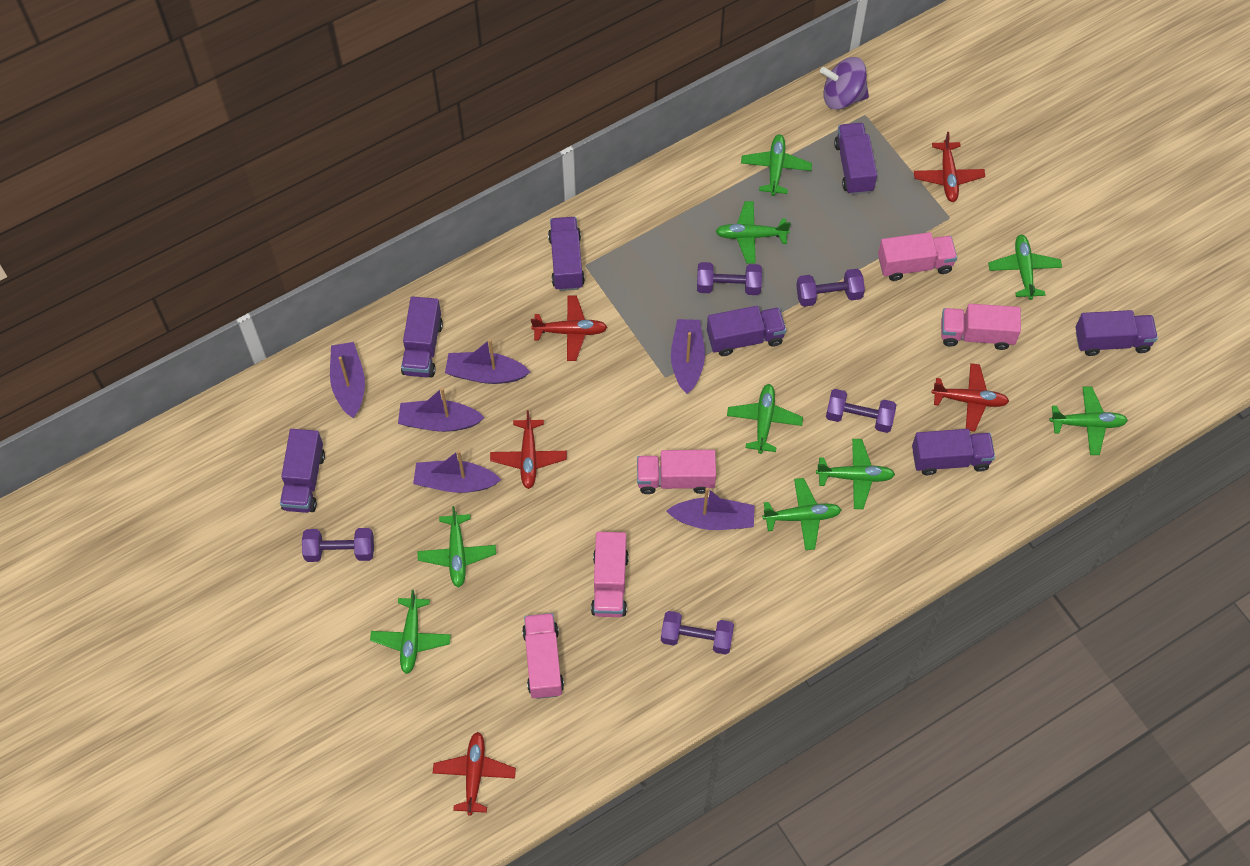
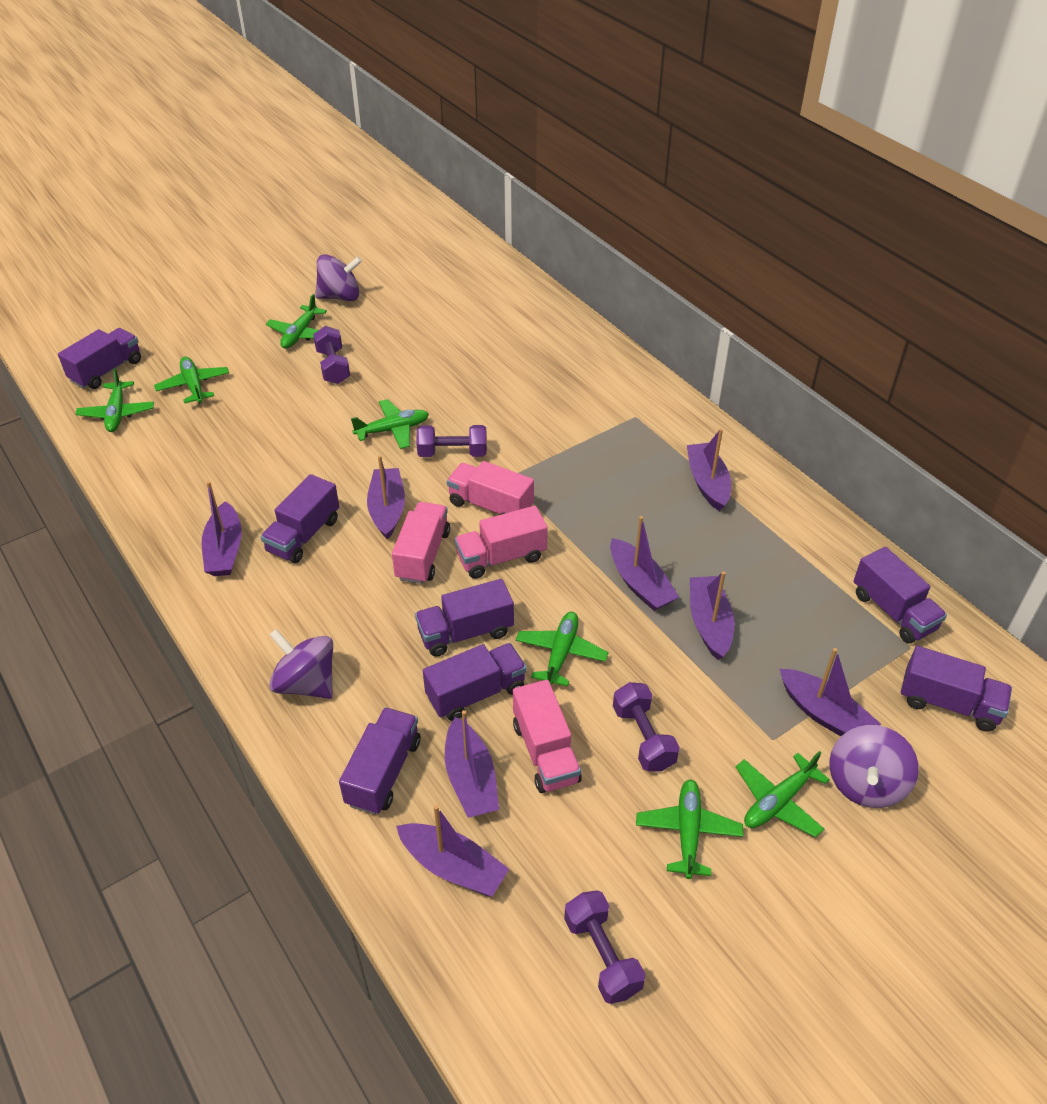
green plane: 9 -> 7
pink truck: 5 -> 4
purple boat: 6 -> 8
purple dumbbell: 5 -> 4
purple spinning top: 1 -> 3
red plane: 5 -> 0

